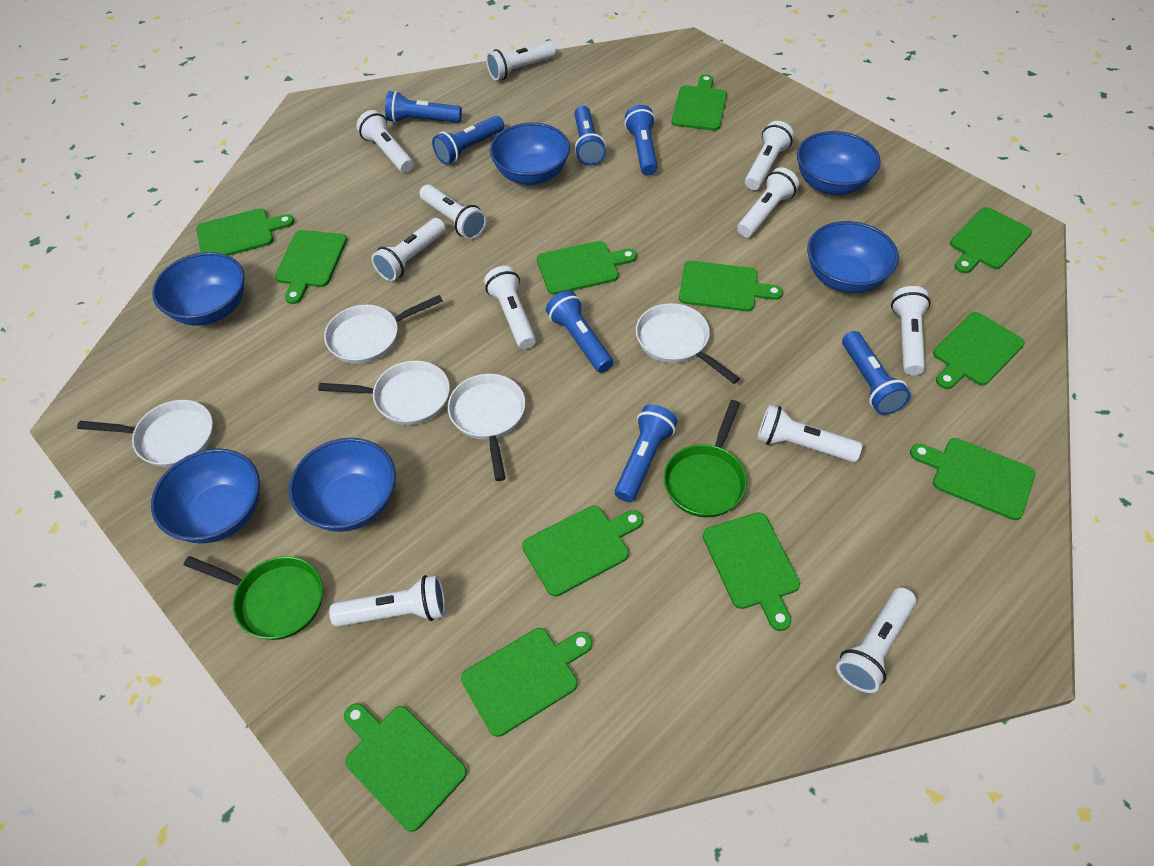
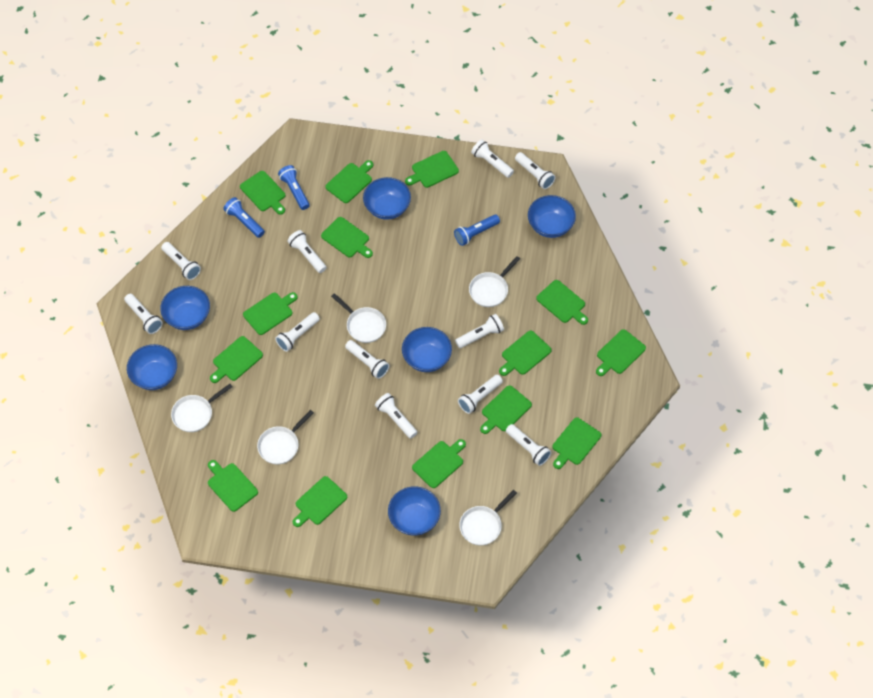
blue flashlight: 7 -> 3
green cutting board: 12 -> 14
green pan: 2 -> 0

